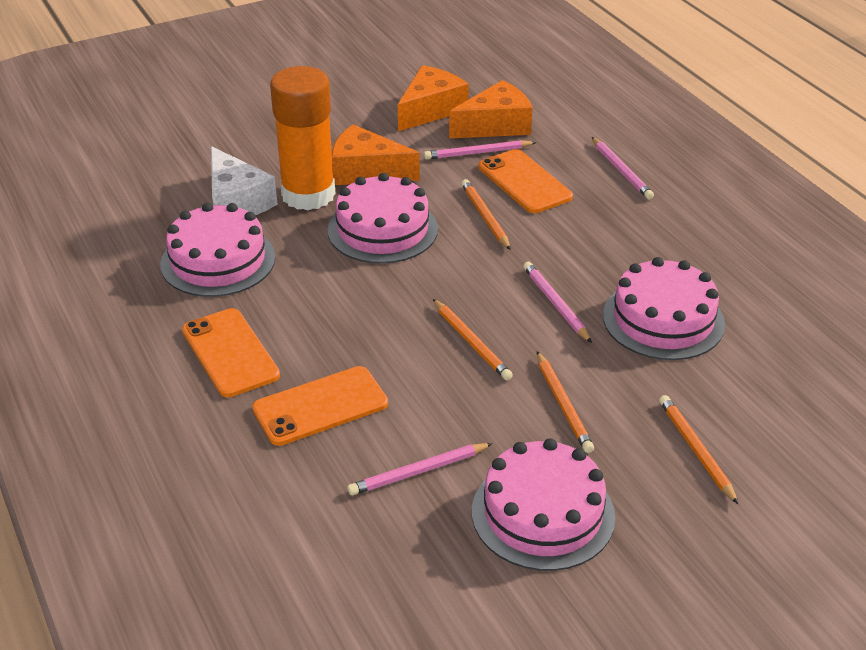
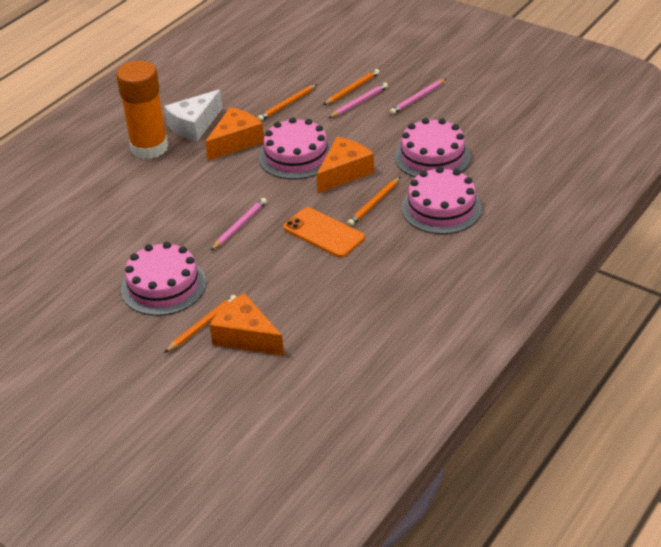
orange phone: 3 -> 1
pink pencil: 4 -> 3

